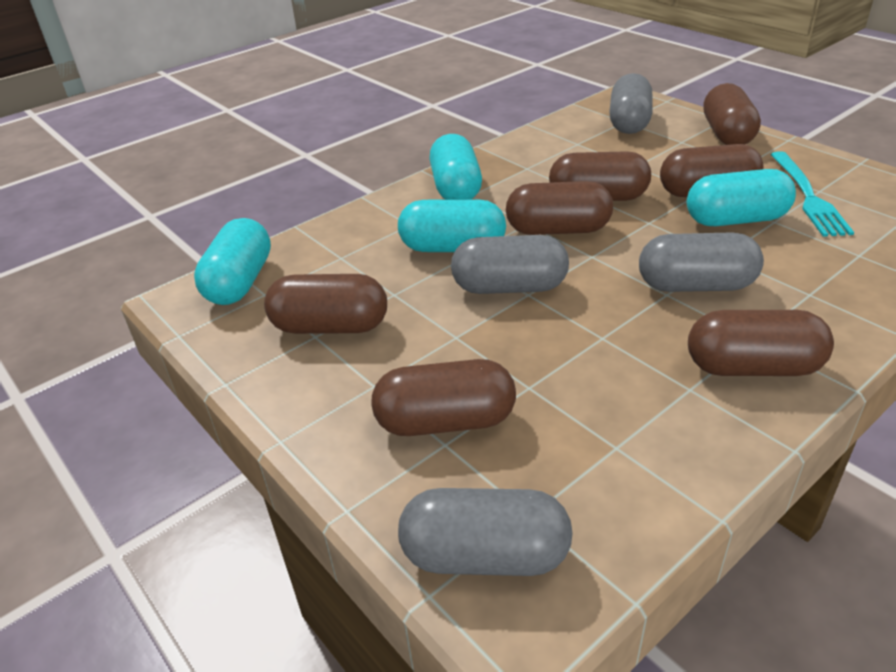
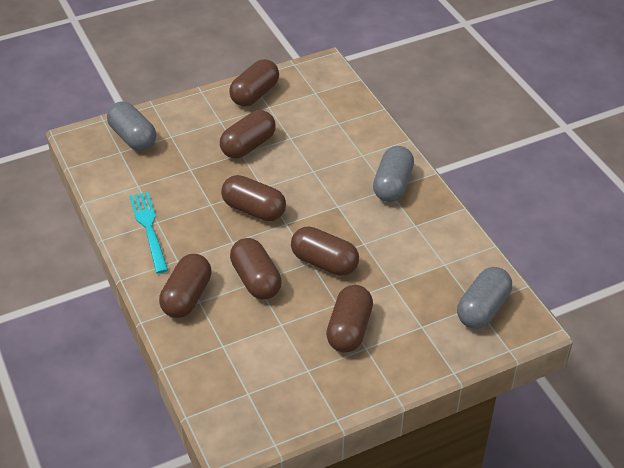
grey capsule: 4 -> 3
turquoise capsule: 4 -> 0

